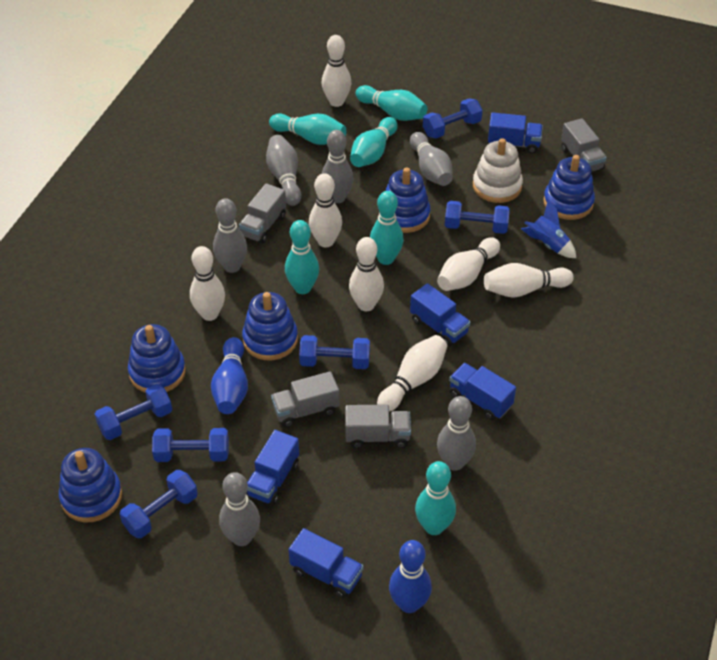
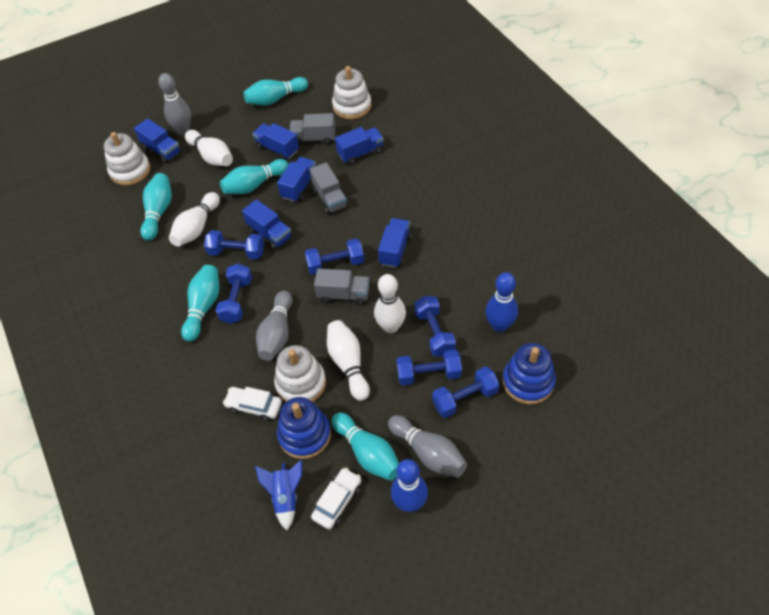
blue stacking toy: 5 -> 2
blue truck: 5 -> 6
grey bowling pin: 6 -> 3
grey truck: 4 -> 3
turquoise bowling pin: 6 -> 5
white bowling pin: 7 -> 4
white car: 0 -> 2
white stacking toy: 1 -> 3

